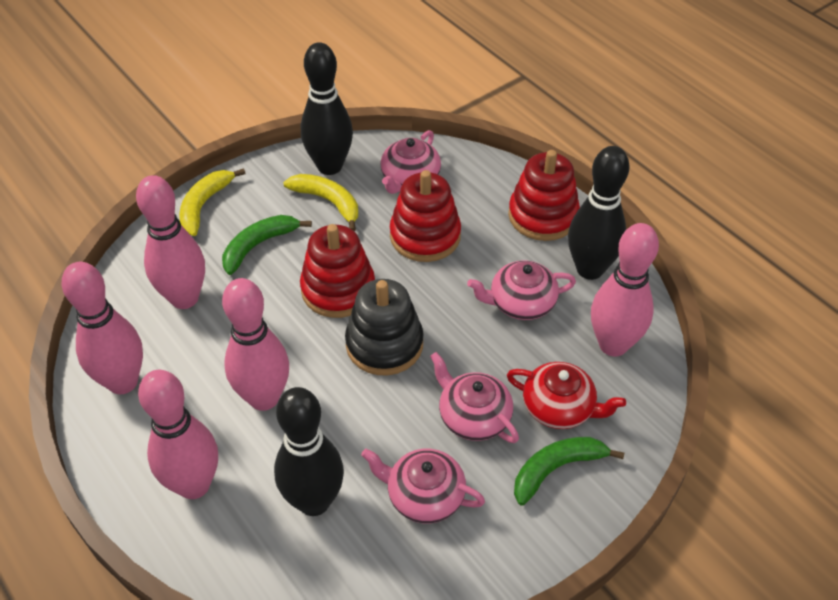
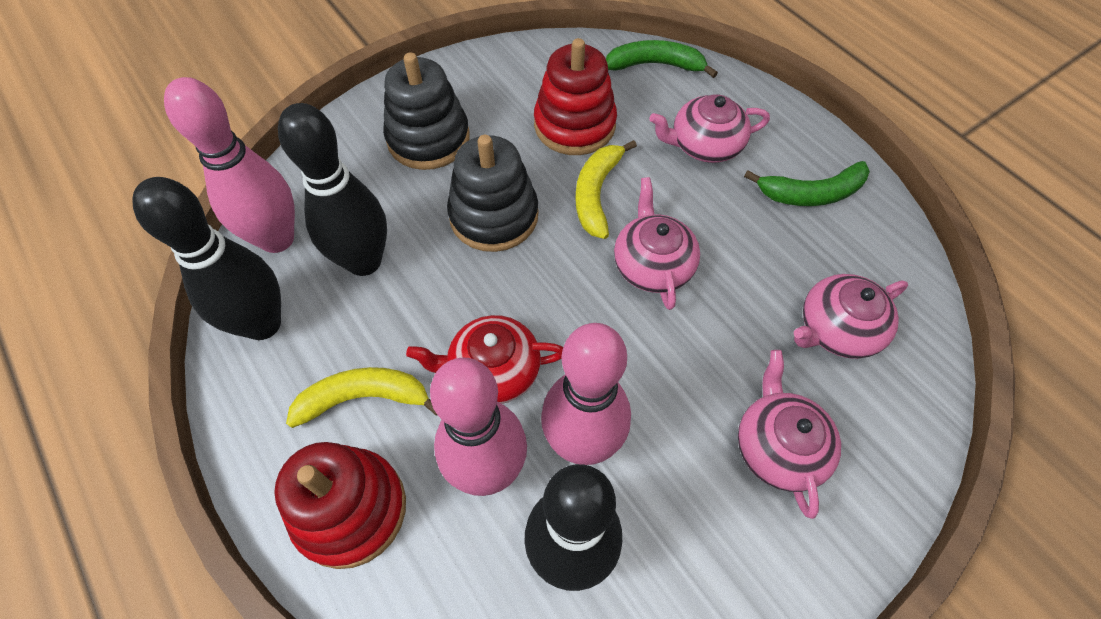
black stacking toy: 1 -> 2
pink bowling pin: 5 -> 3
red stacking toy: 3 -> 2

